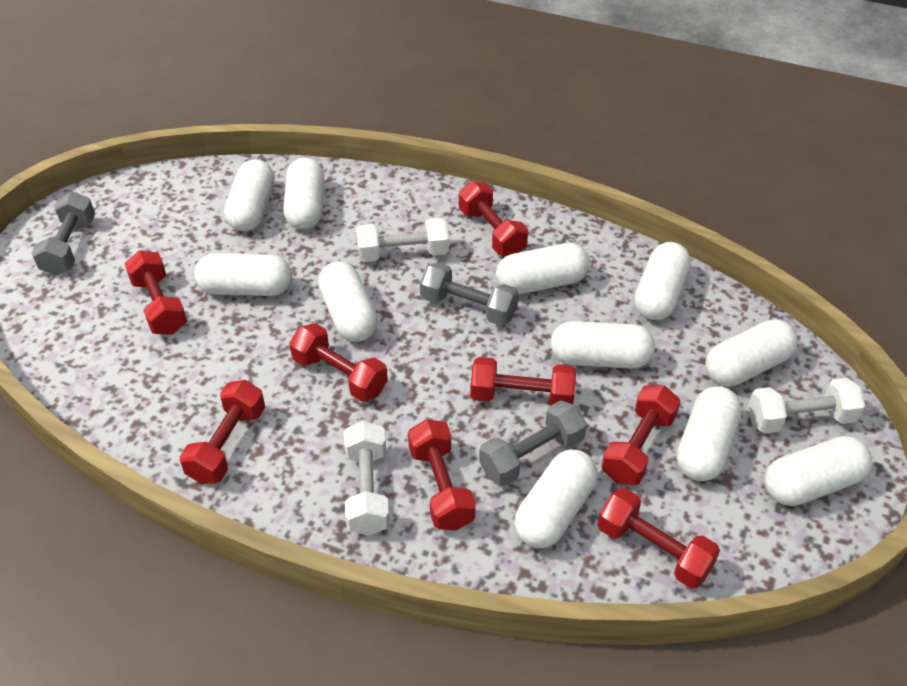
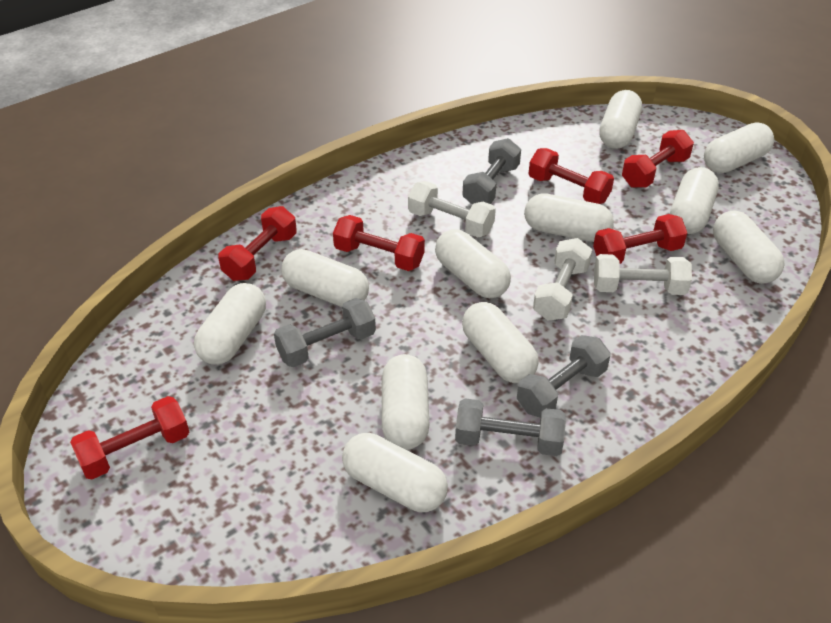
grey dumbbell: 3 -> 4
red dumbbell: 8 -> 6

